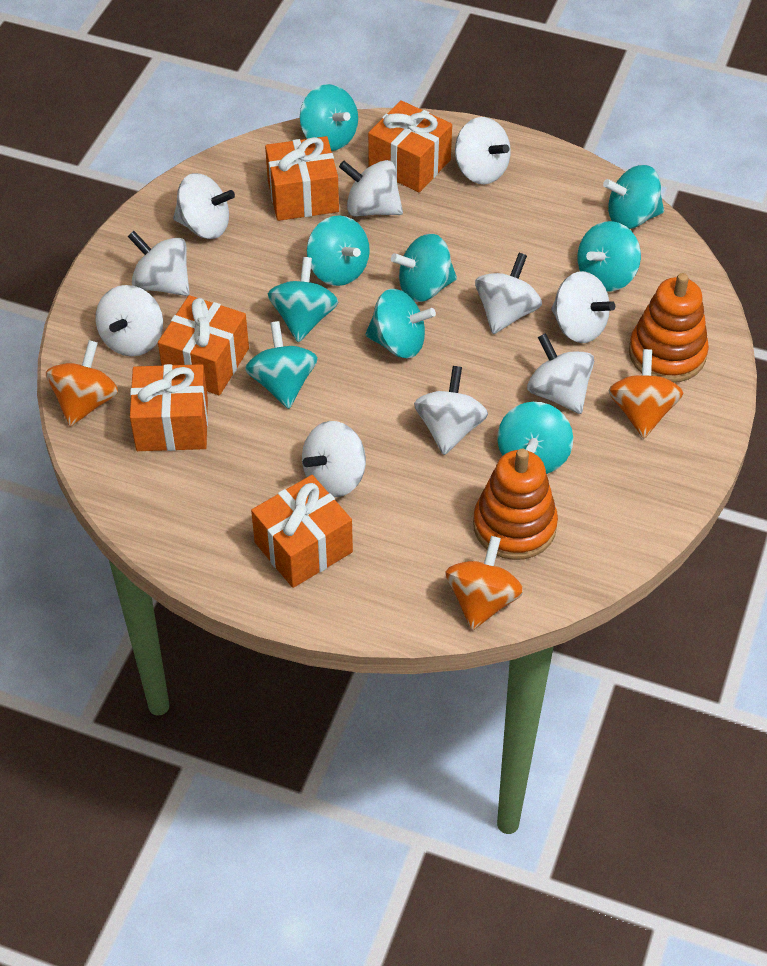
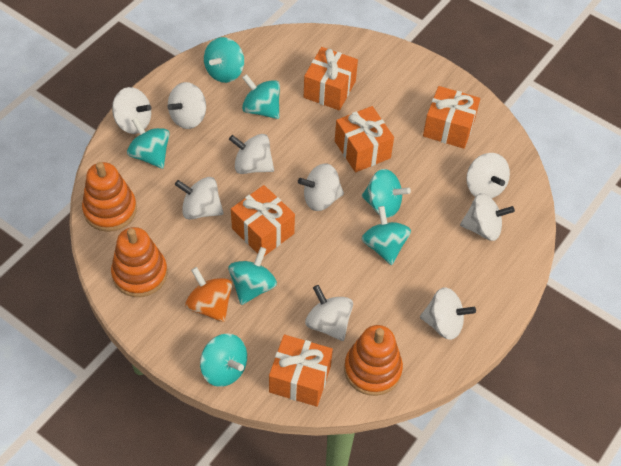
orange spinning top: 3 -> 1
orange stacking toy: 2 -> 3
turquoise spinning top: 9 -> 7
white spinning top: 10 -> 9

